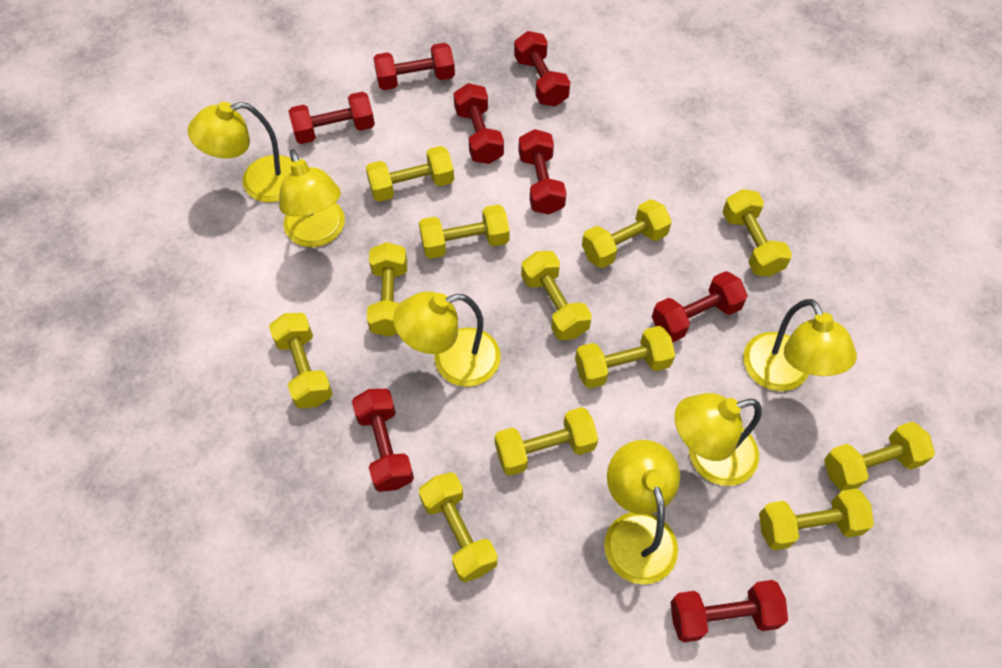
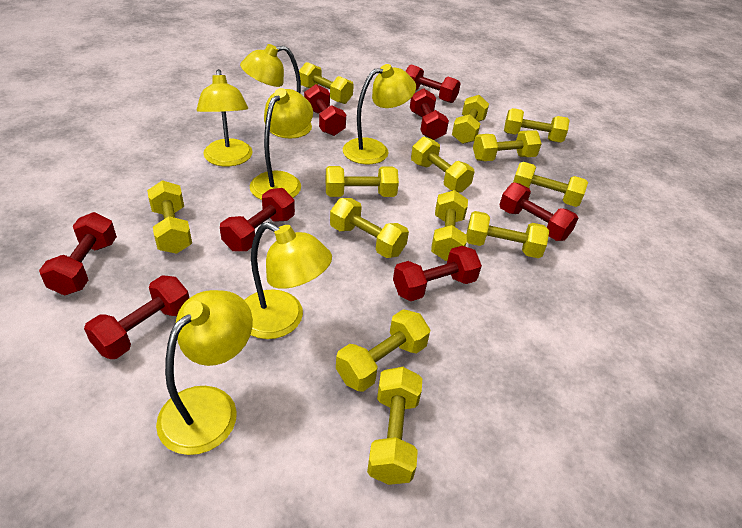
yellow dumbbell: 12 -> 13

